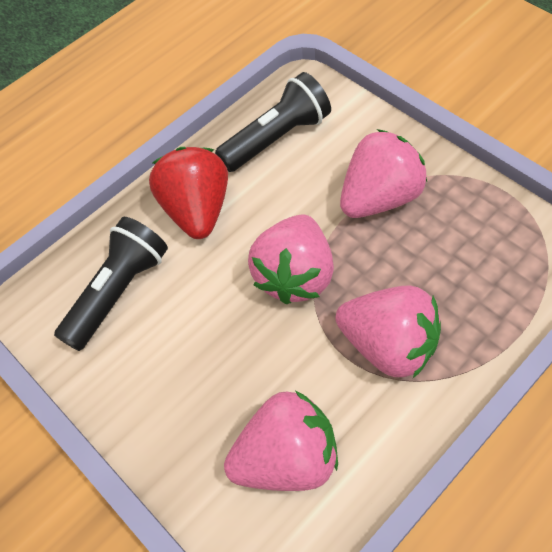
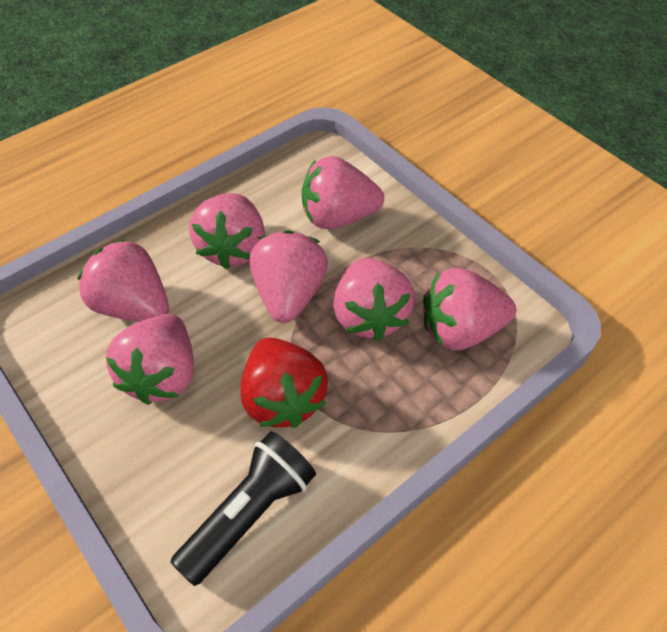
black flashlight: 2 -> 1
pink strawberry: 4 -> 7

